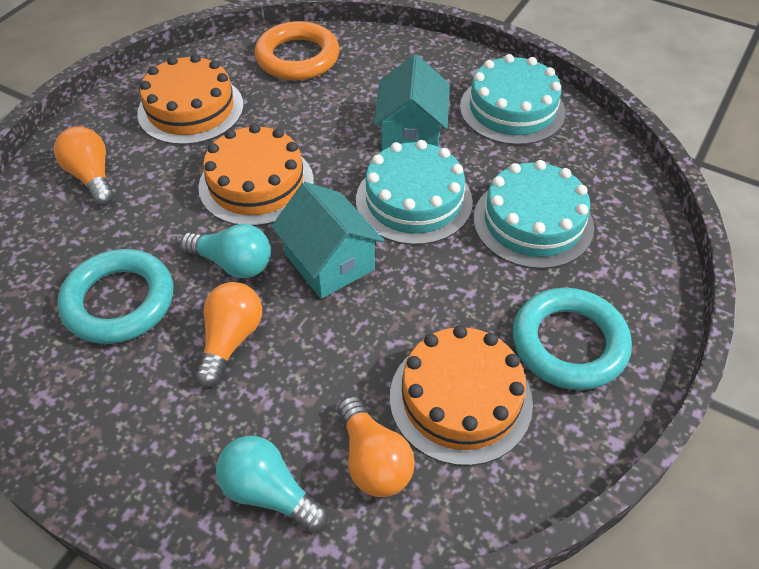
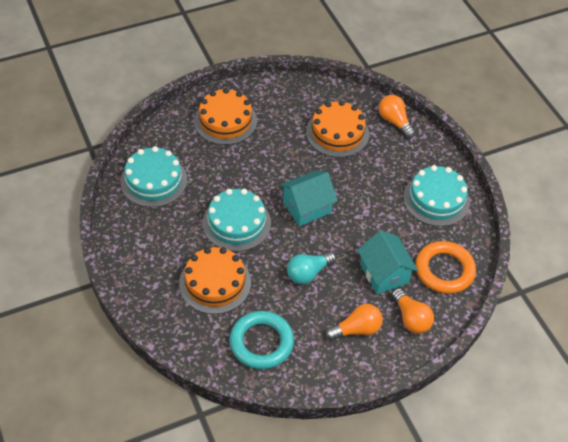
turquoise light bulb: 2 -> 1
turquoise ring: 2 -> 1

